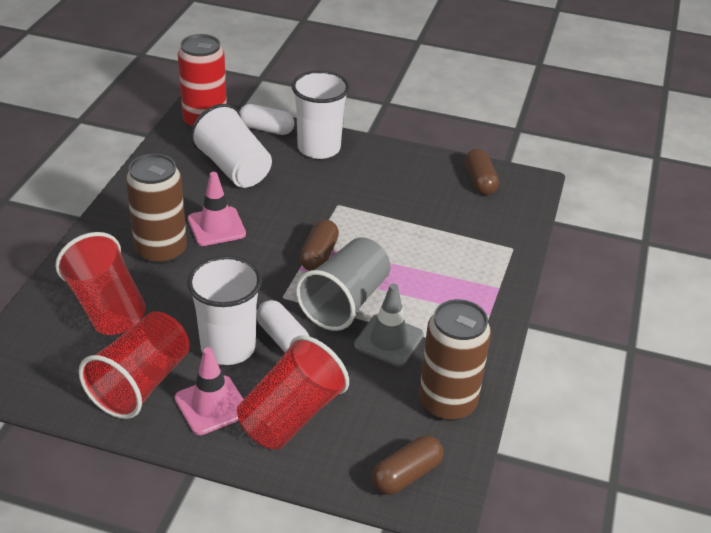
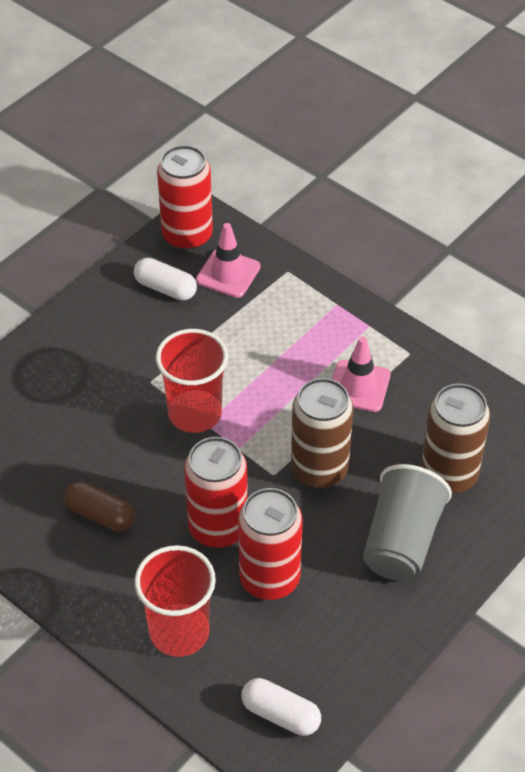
brown capsule: 3 -> 1
grey traffic cone: 1 -> 0
red can: 1 -> 3
red cup: 3 -> 2
white cup: 3 -> 0

